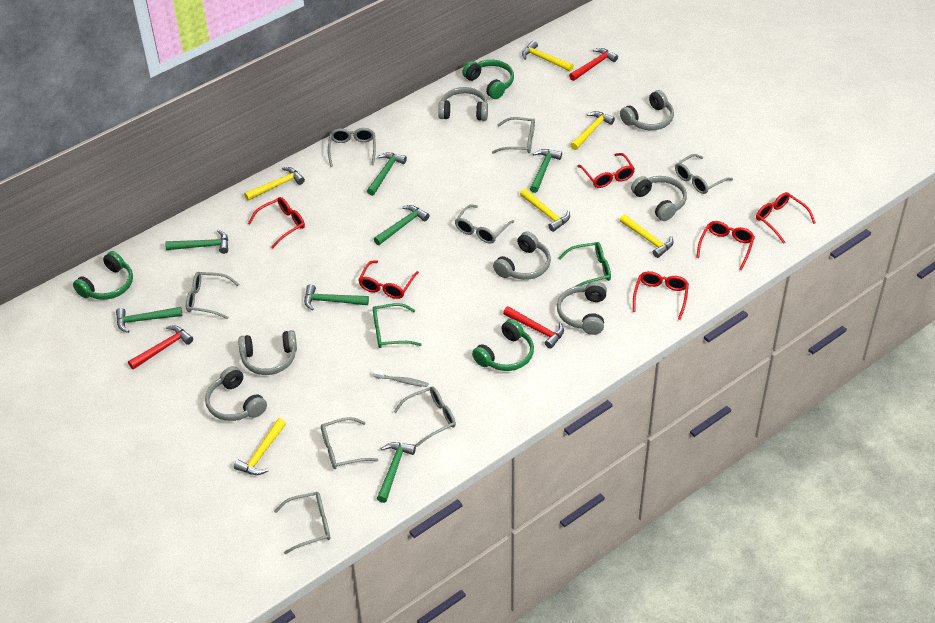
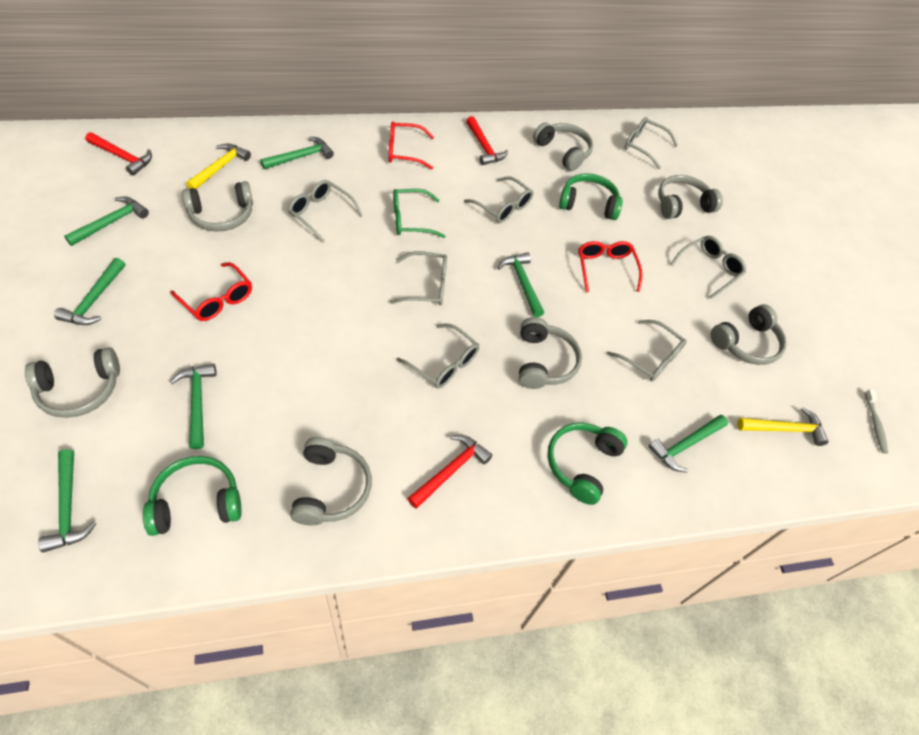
green glasses: 2 -> 1
grey glasses: 8 -> 7
red glasses: 6 -> 3
yellow hammer: 6 -> 2

